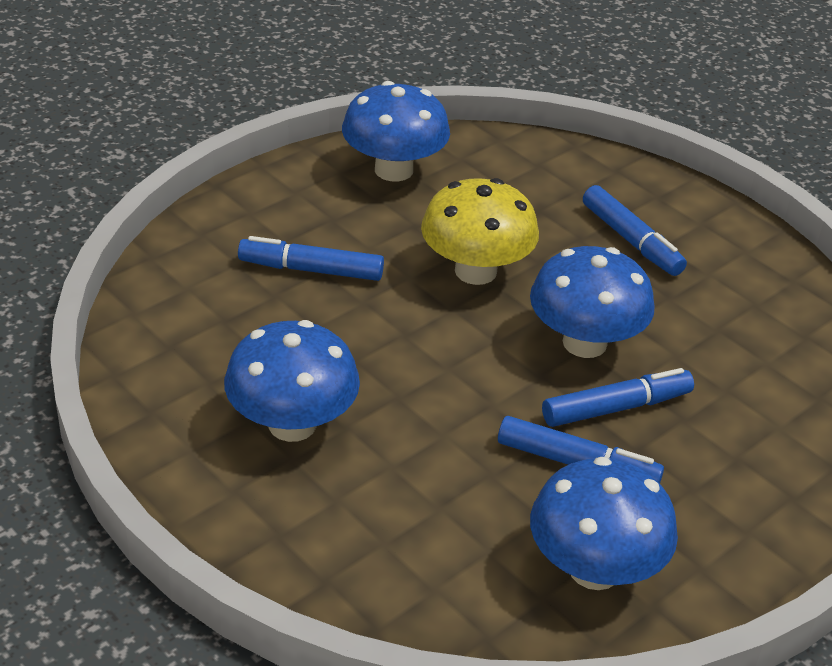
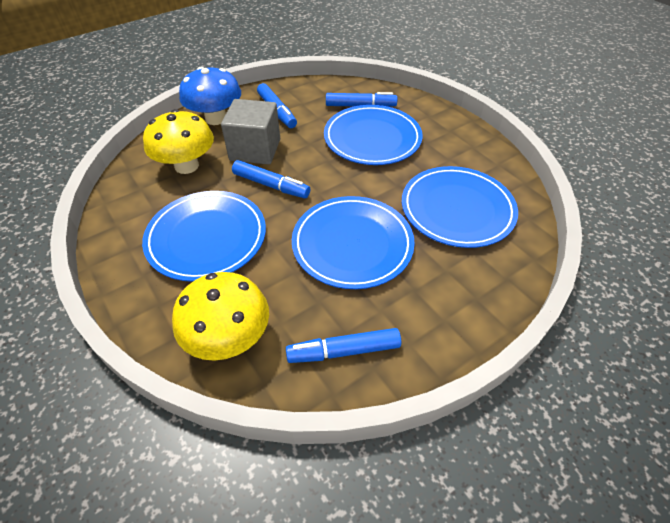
blue mushroom: 4 -> 1
blue plate: 0 -> 4
grey cube: 0 -> 1
yellow mushroom: 1 -> 2

